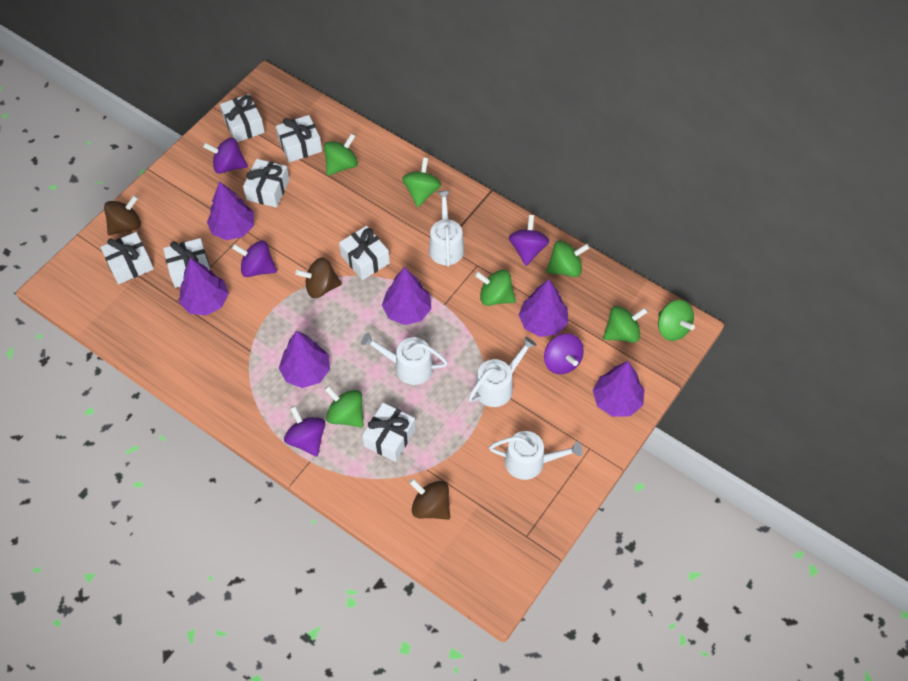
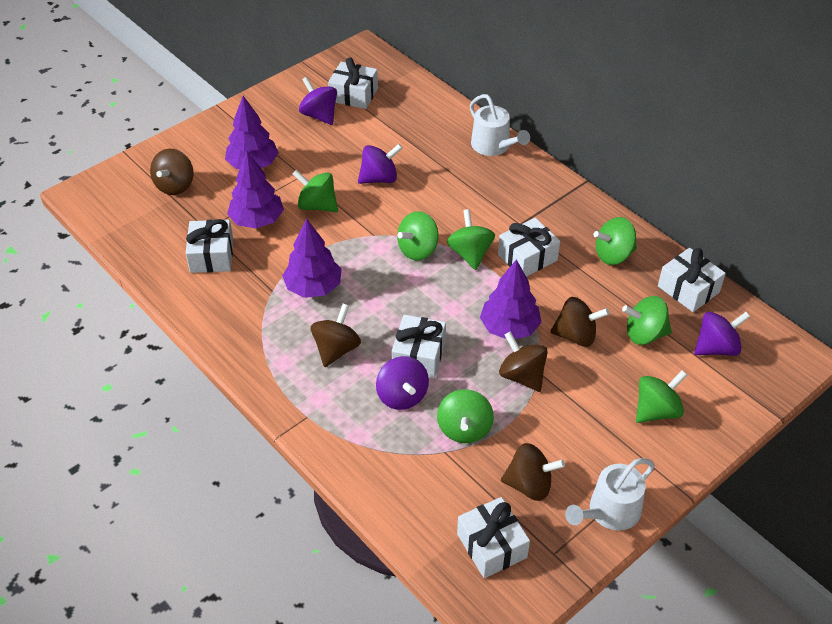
brown spinning top: 3 -> 5
purple spinning top: 5 -> 4
purple tree: 6 -> 4
white gift: 7 -> 6
white watering can: 4 -> 2

